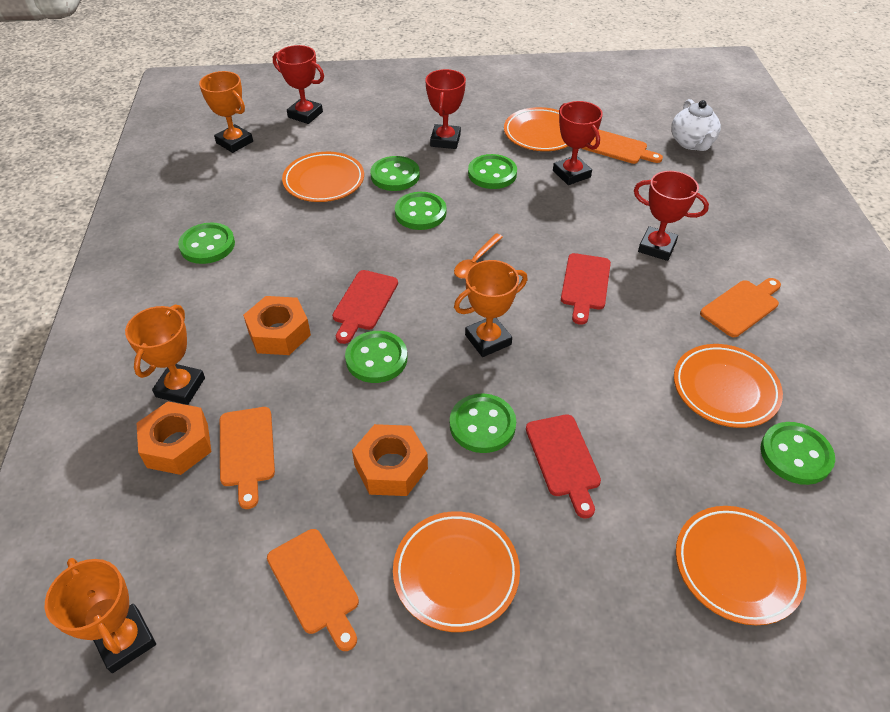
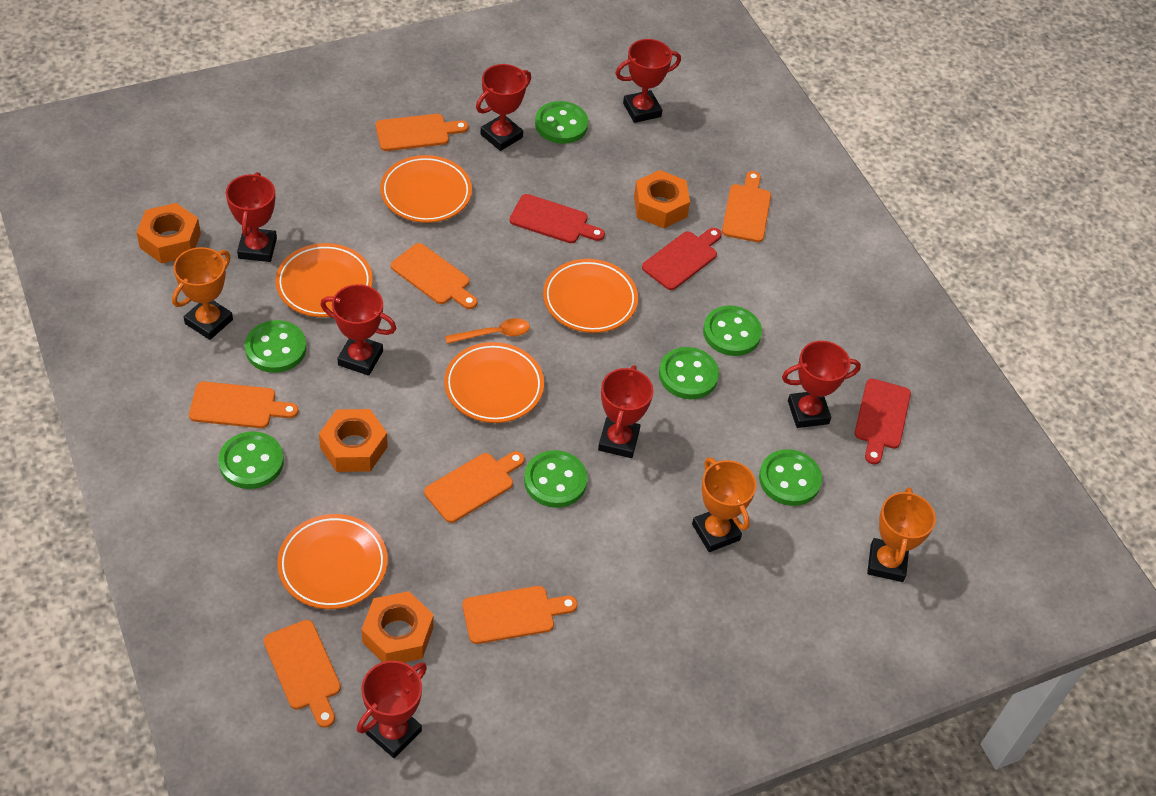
orange cutting board: 4 -> 7
orange nut: 3 -> 4
orange trophy: 4 -> 3
red trophy: 4 -> 7
white teapot: 1 -> 0

